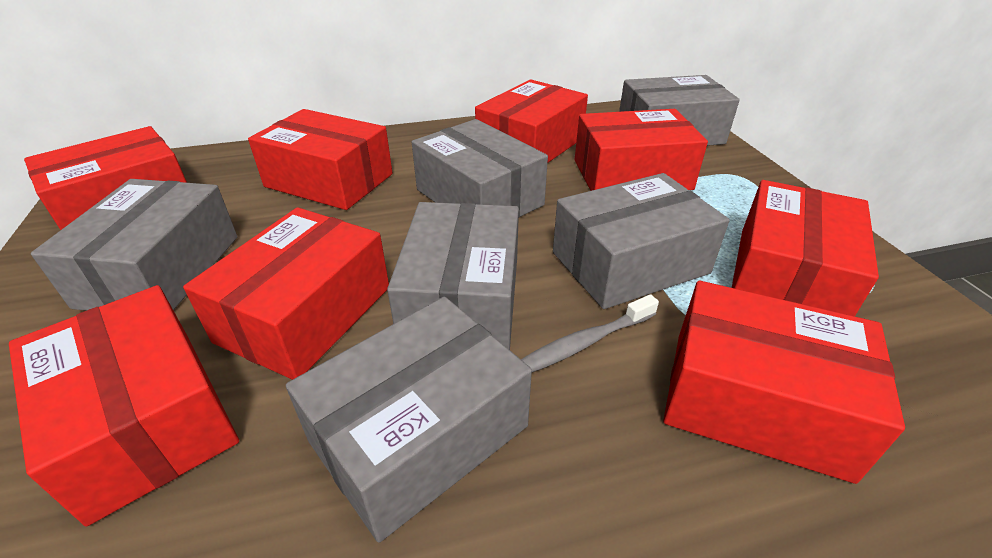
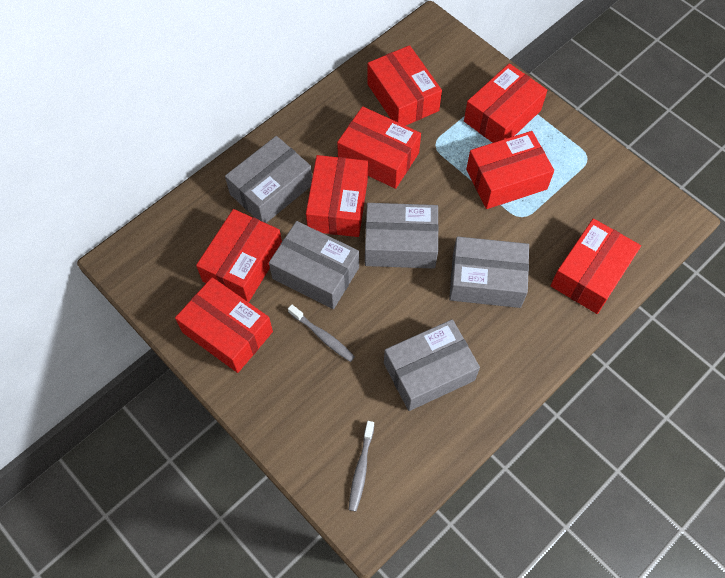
grey box: 6 -> 5
grey toothbrush: 1 -> 2

